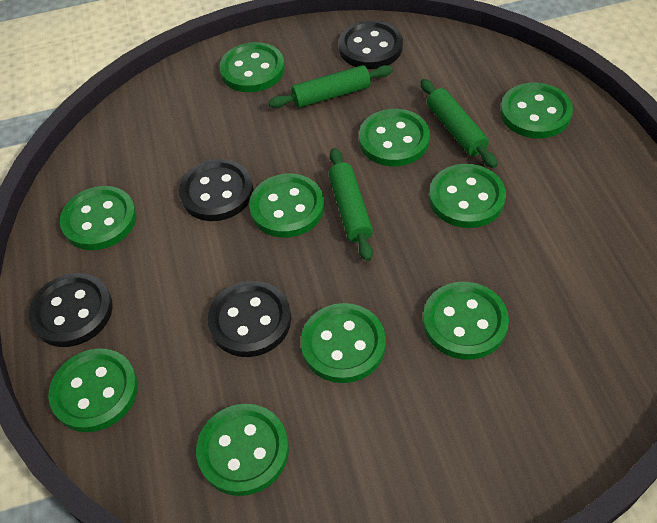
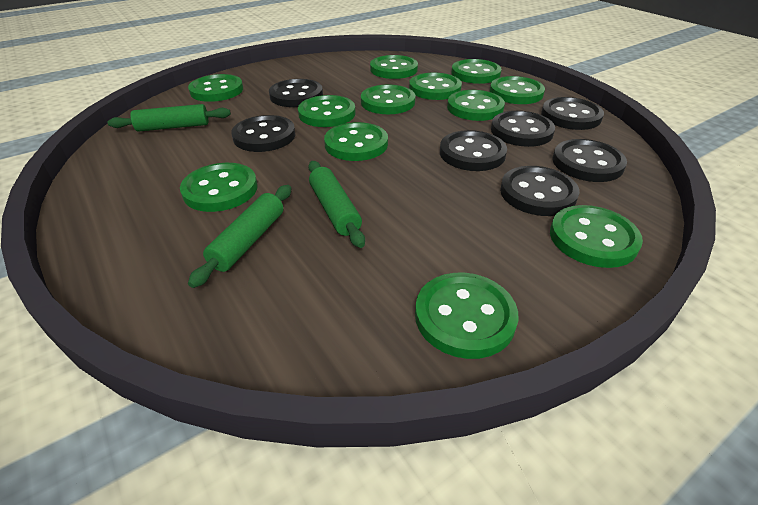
black button: 4 -> 7
green button: 10 -> 12

